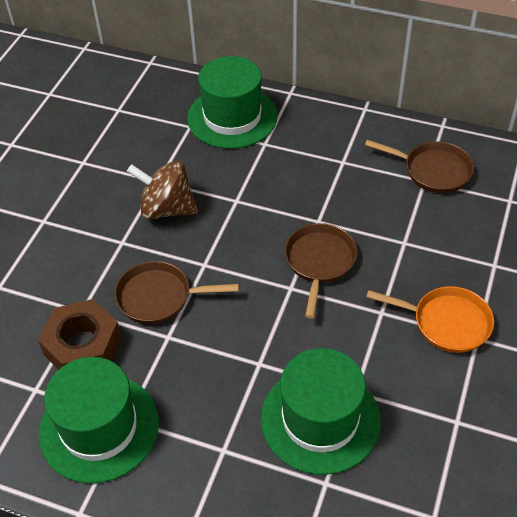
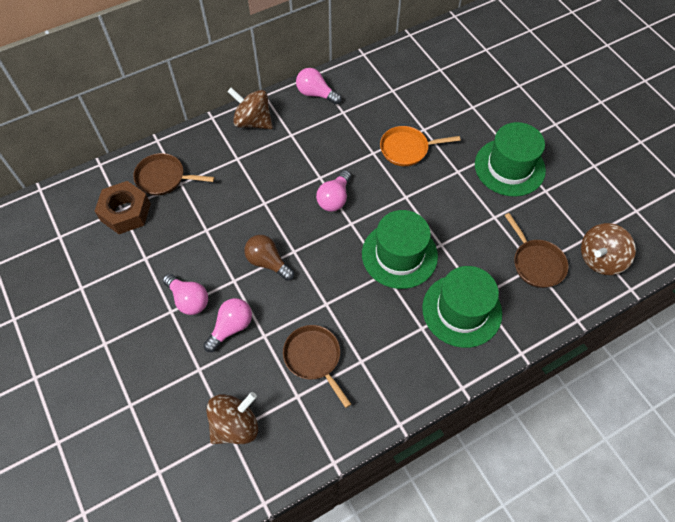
brown light bulb: 0 -> 1
brown spinning top: 1 -> 3
pink light bulb: 0 -> 4

